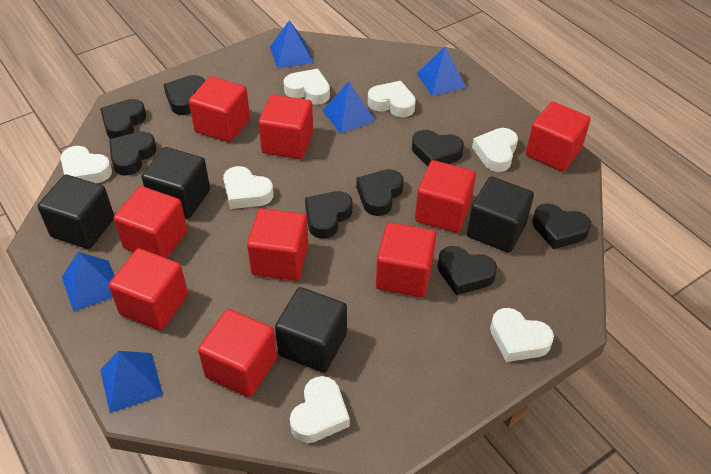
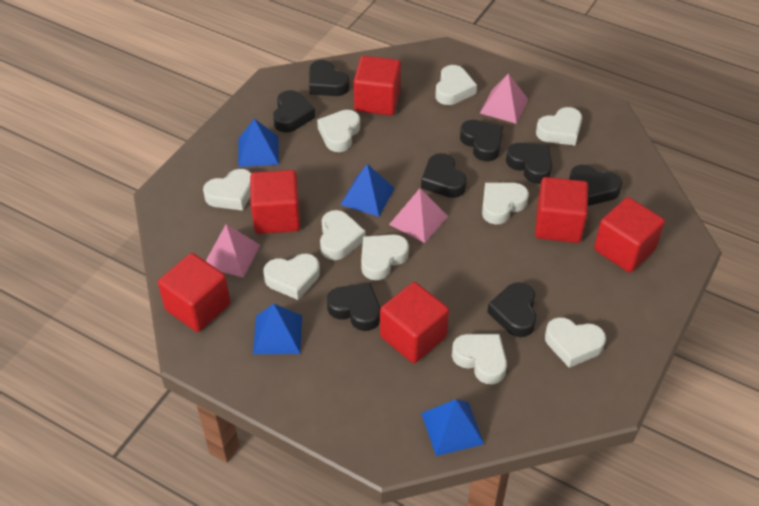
black cube: 4 -> 0
blue pyramid: 5 -> 4
pink pyramid: 0 -> 3
red cube: 9 -> 6
white heart: 7 -> 10

